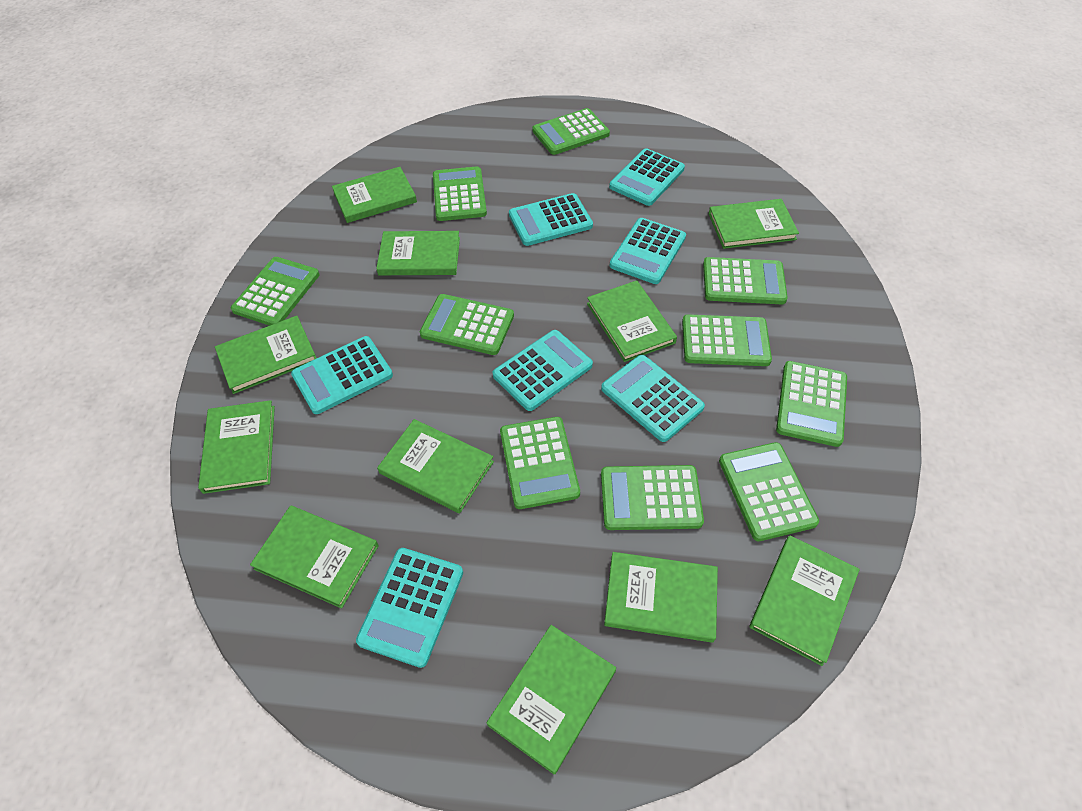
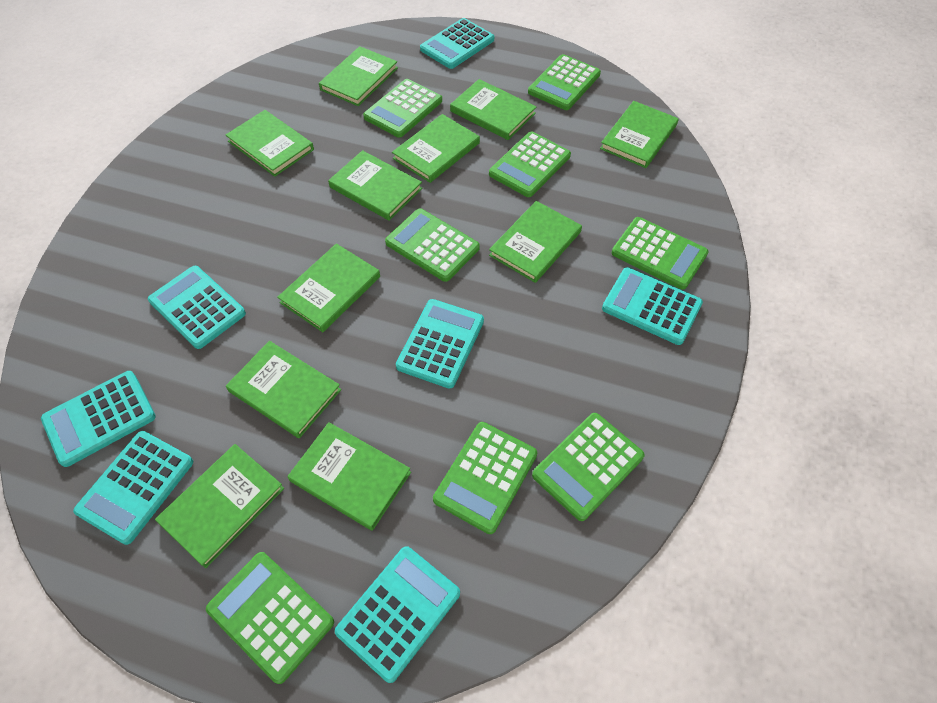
green calculator: 10 -> 8

